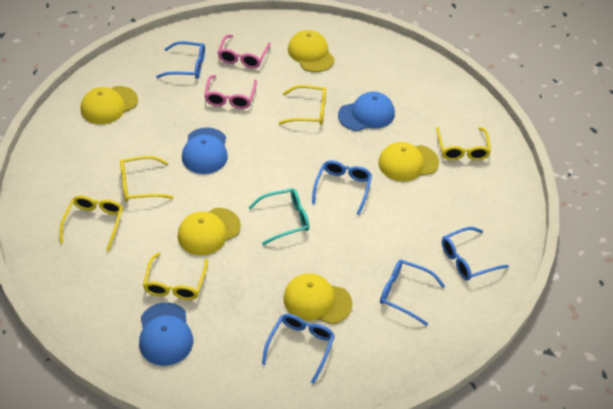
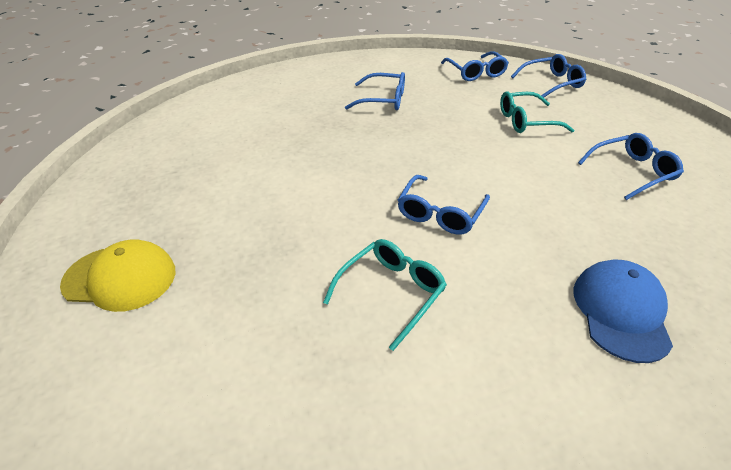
blue cap: 3 -> 1
pink glasses: 2 -> 0
turquoise glasses: 1 -> 2
yellow cap: 5 -> 1
yellow glasses: 5 -> 0

